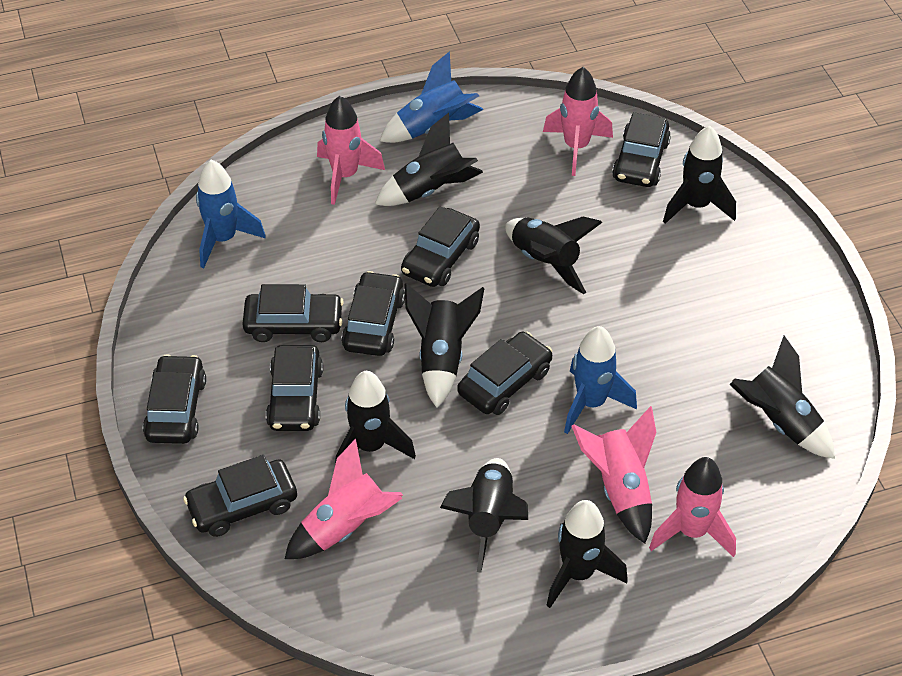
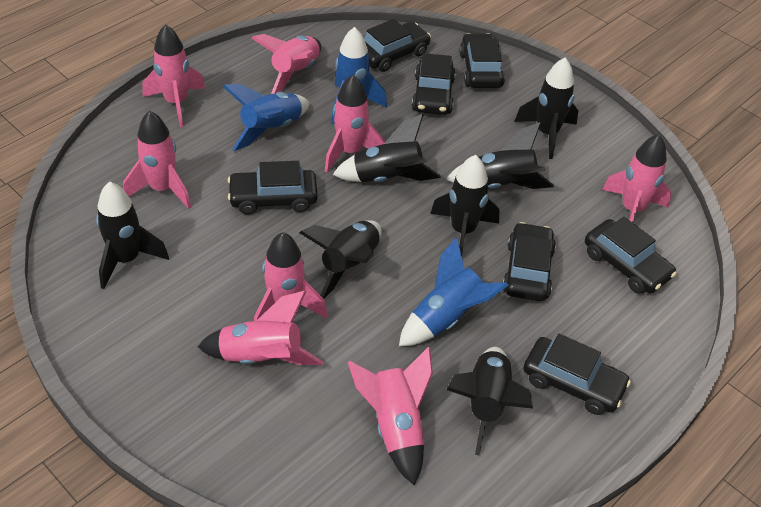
black car: 8 -> 7
black rocket: 8 -> 7
pink rocket: 5 -> 8

